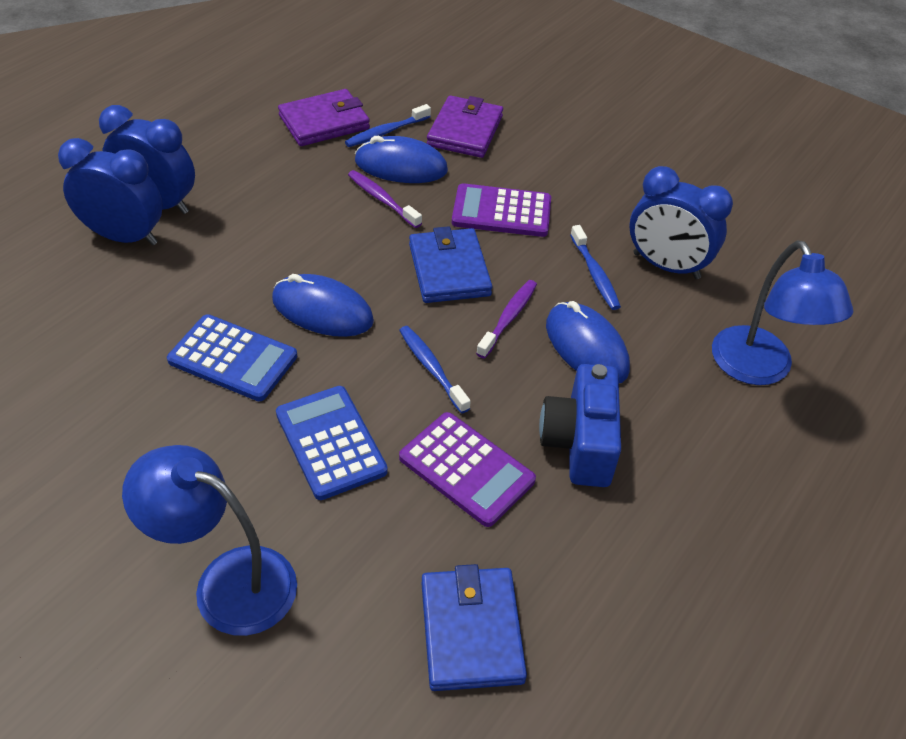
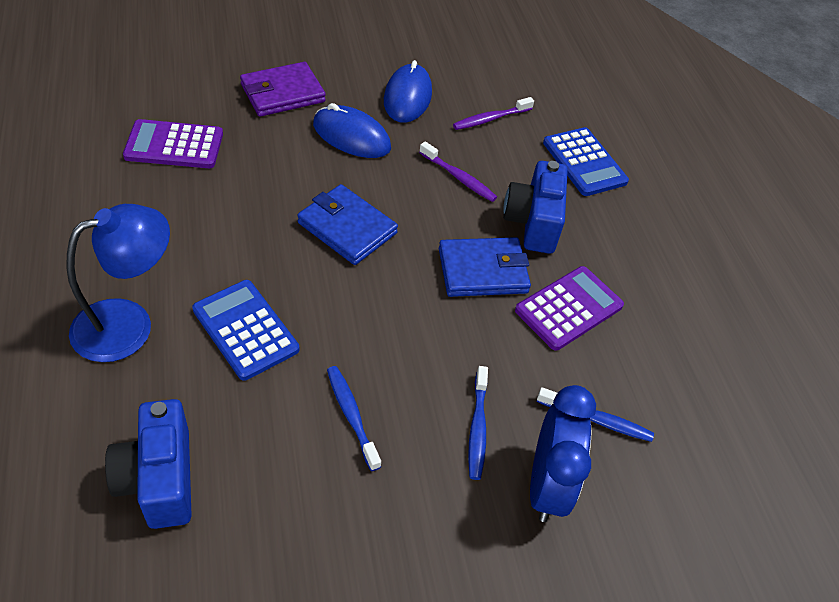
blue camera: 1 -> 2
blue clock: 3 -> 1
blue lamp: 2 -> 1
blue mouse: 3 -> 2
purple wallet: 2 -> 1

